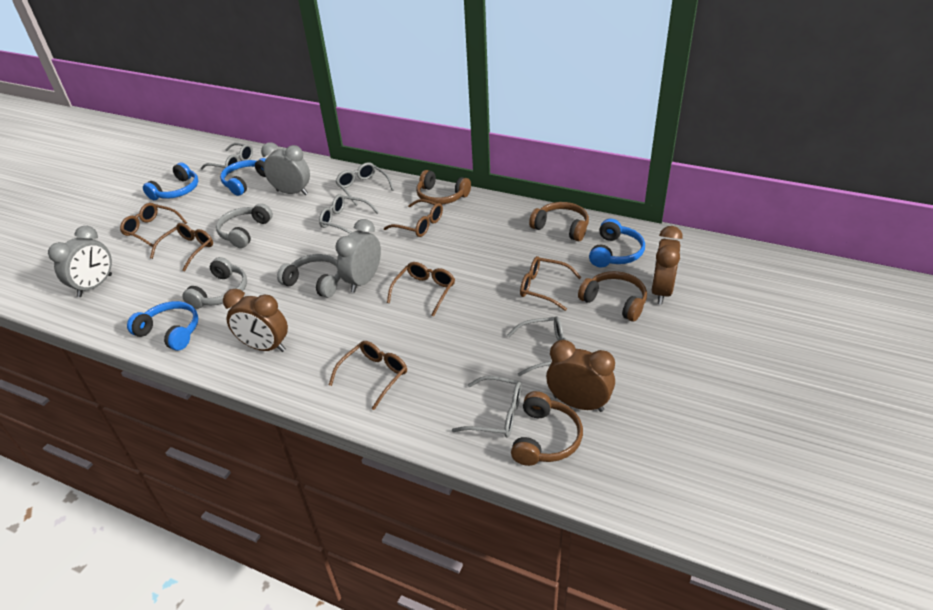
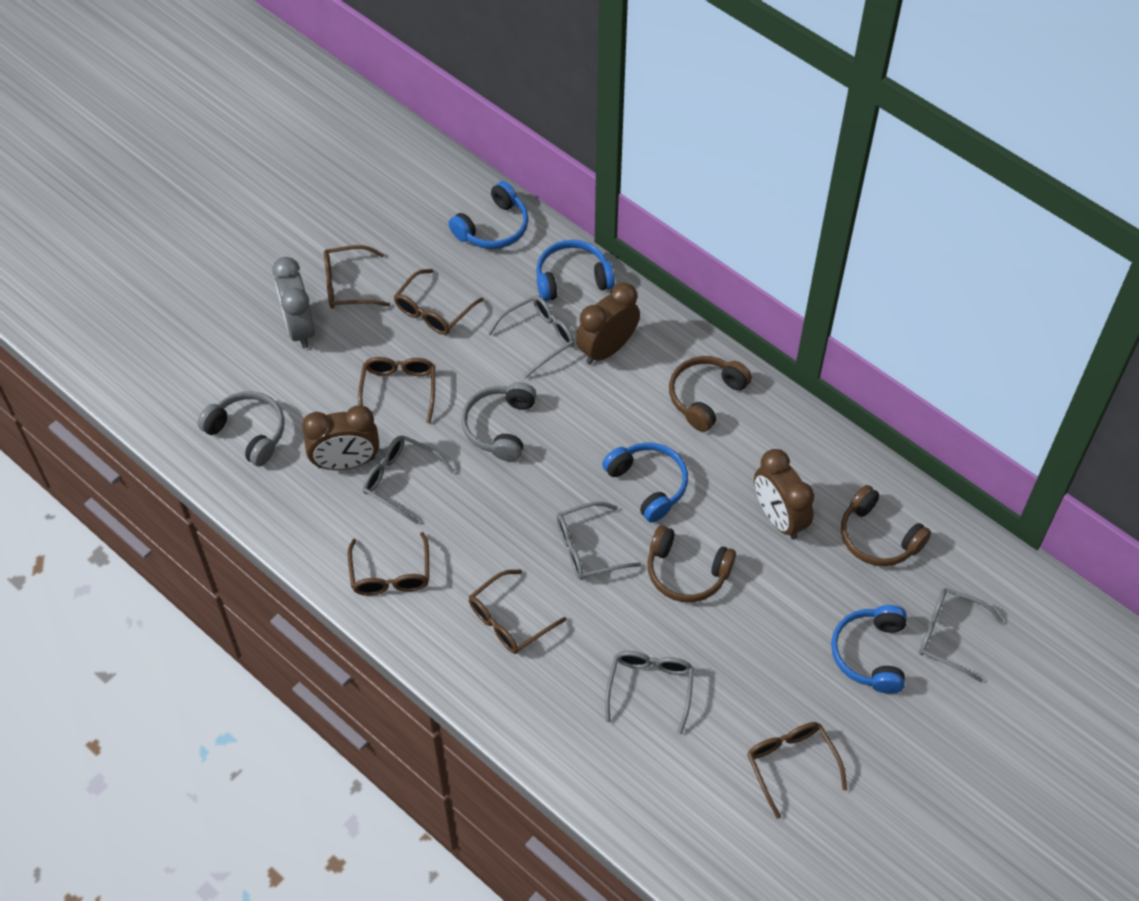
brown headphones: 4 -> 3
grey clock: 3 -> 1
grey headphones: 3 -> 2

